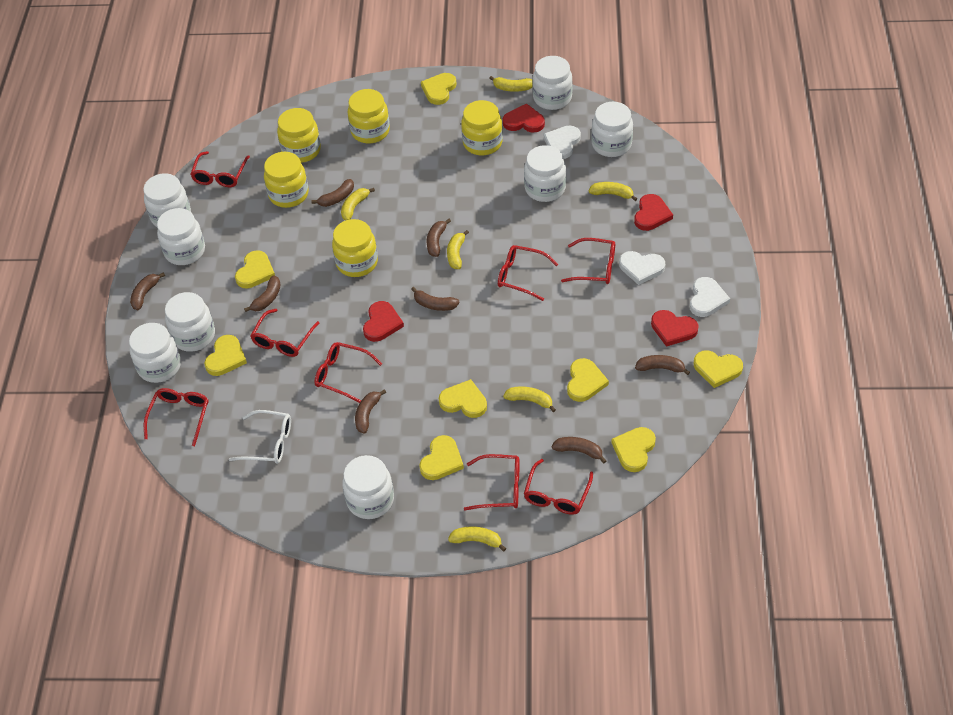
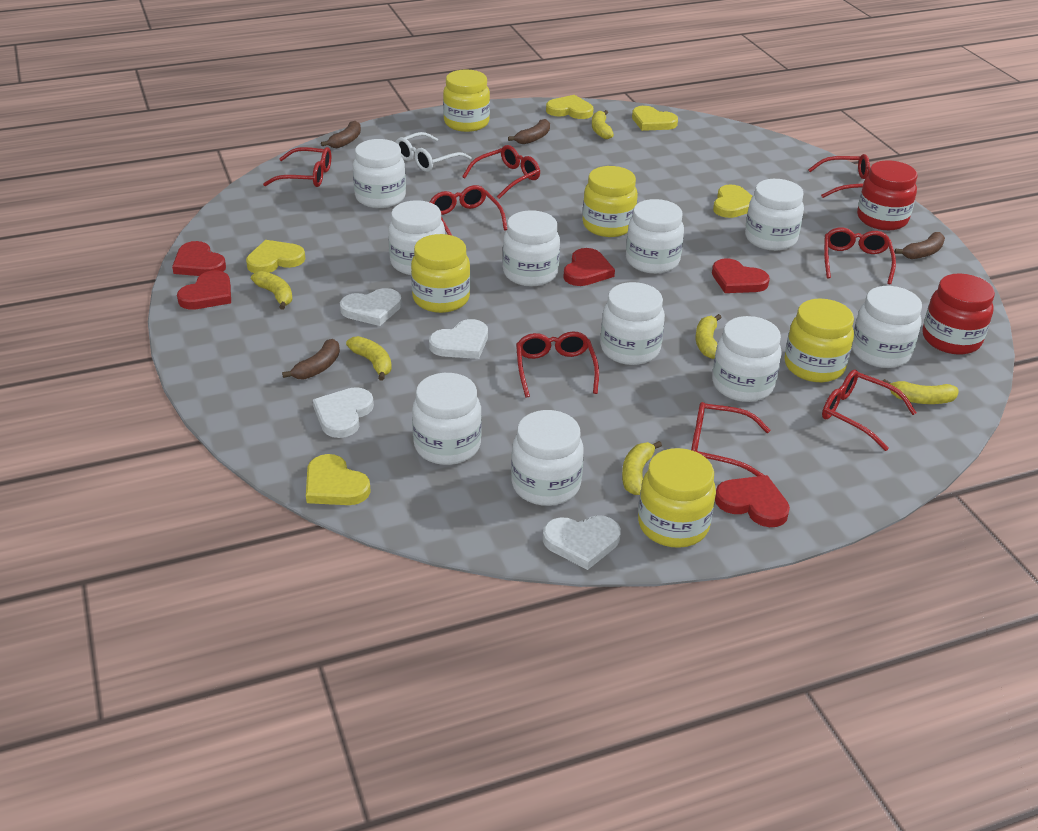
brown banana: 8 -> 4
red heart: 4 -> 5
red jar: 0 -> 2
white heart: 3 -> 4
white jar: 8 -> 10
yellow heart: 8 -> 5

